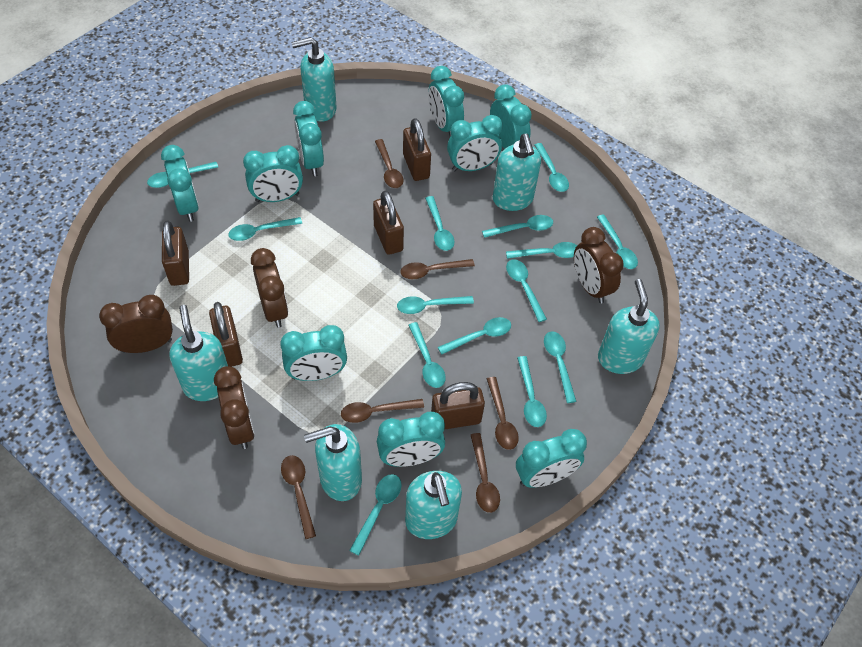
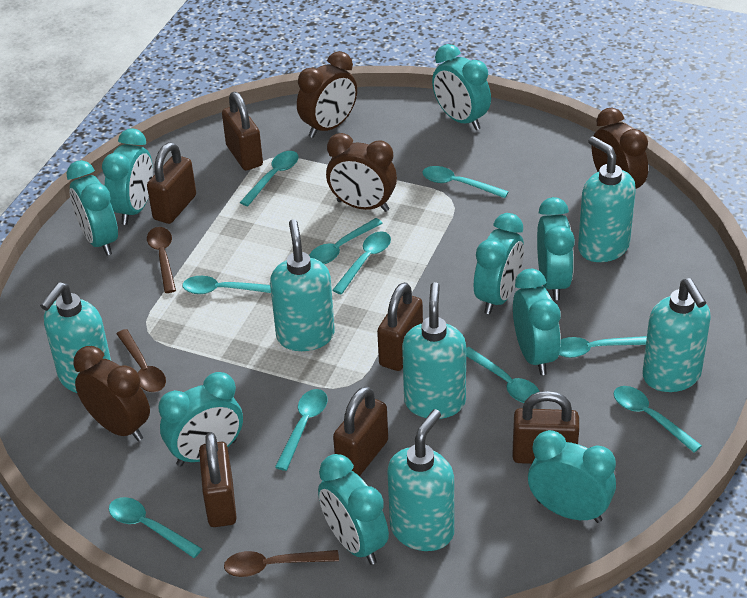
brown padlock: 5 -> 6
brown spoon: 6 -> 3
turquoise spoon: 14 -> 10

